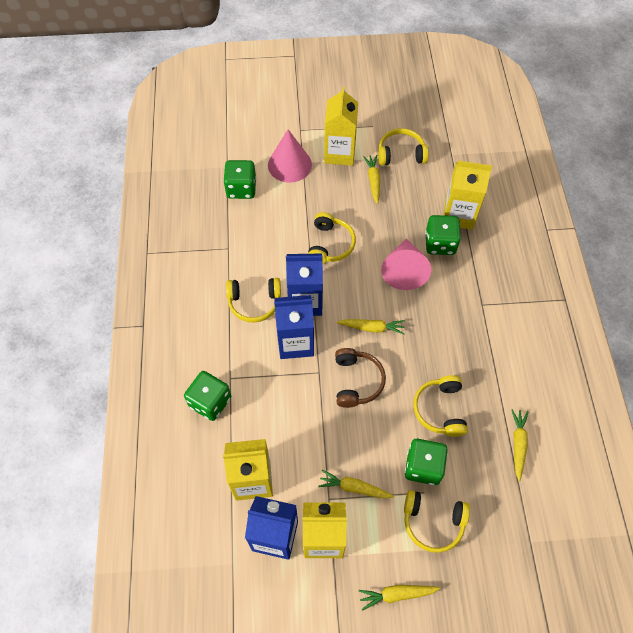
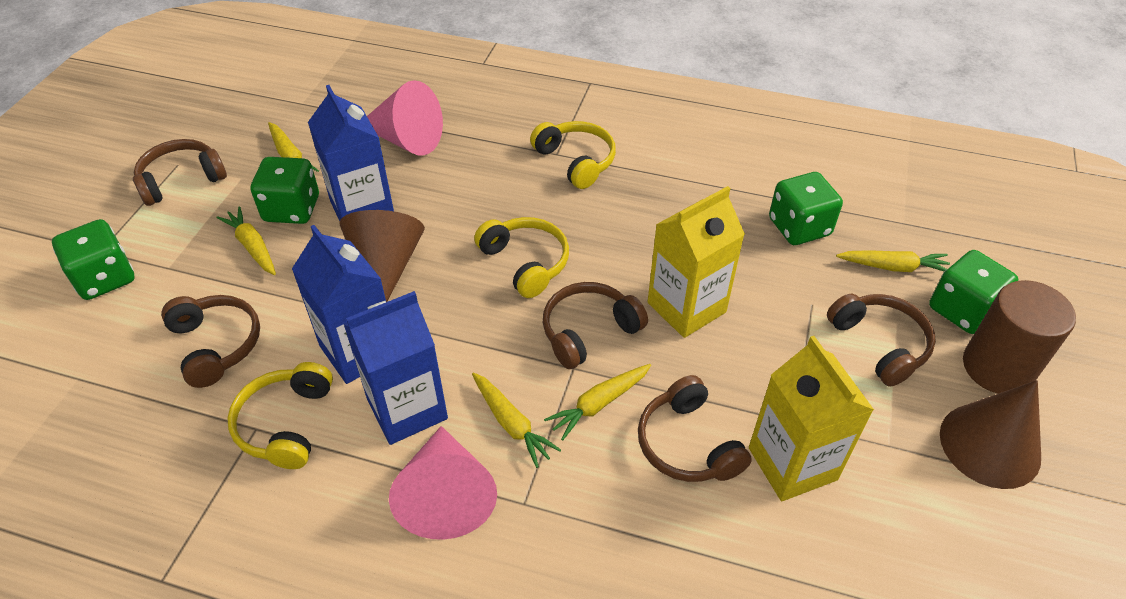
brown cone: 0 -> 2
brown cylinder: 0 -> 1
brown headphones: 1 -> 5
yellow carton: 4 -> 2
yellow headphones: 5 -> 3

